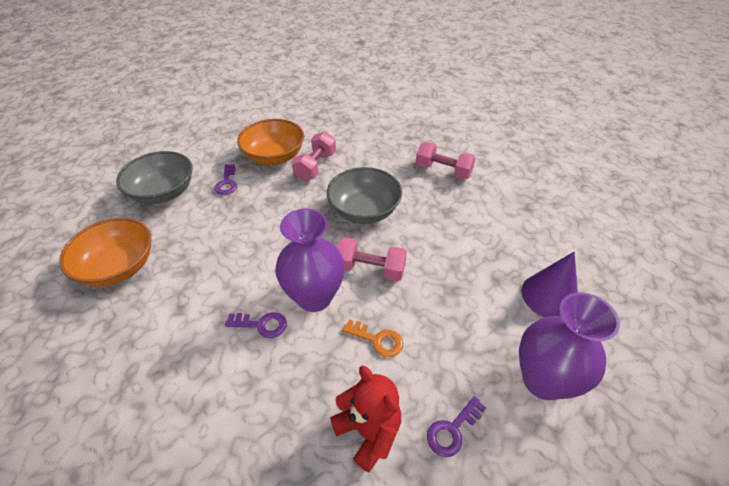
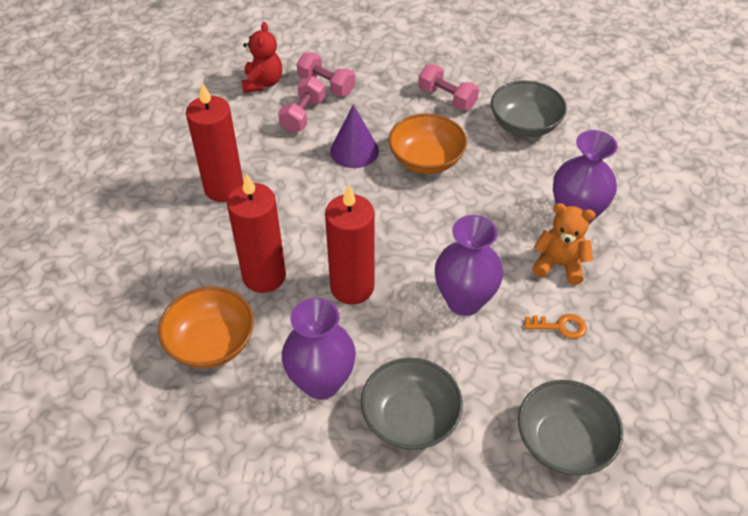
grey bowl: 2 -> 3
orange teddy bear: 0 -> 1
purple key: 3 -> 0
purple vase: 2 -> 3
red candle: 0 -> 3

